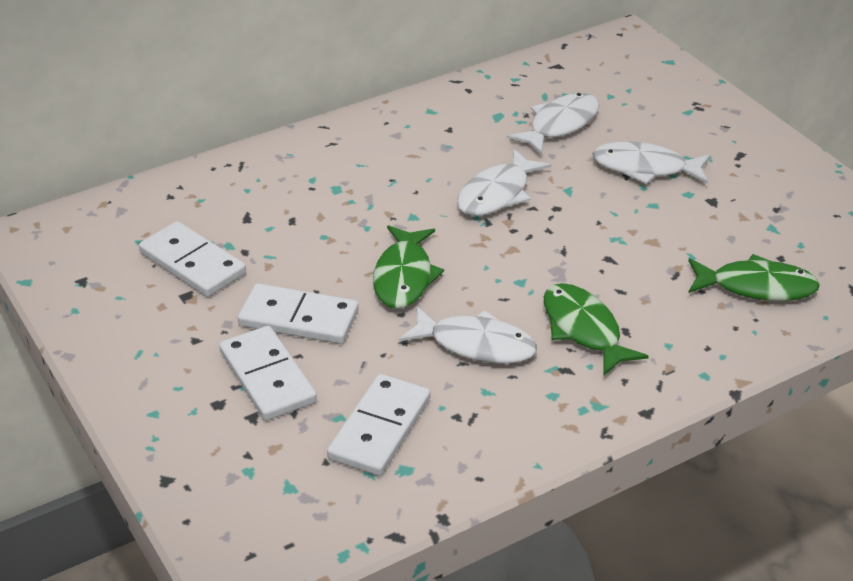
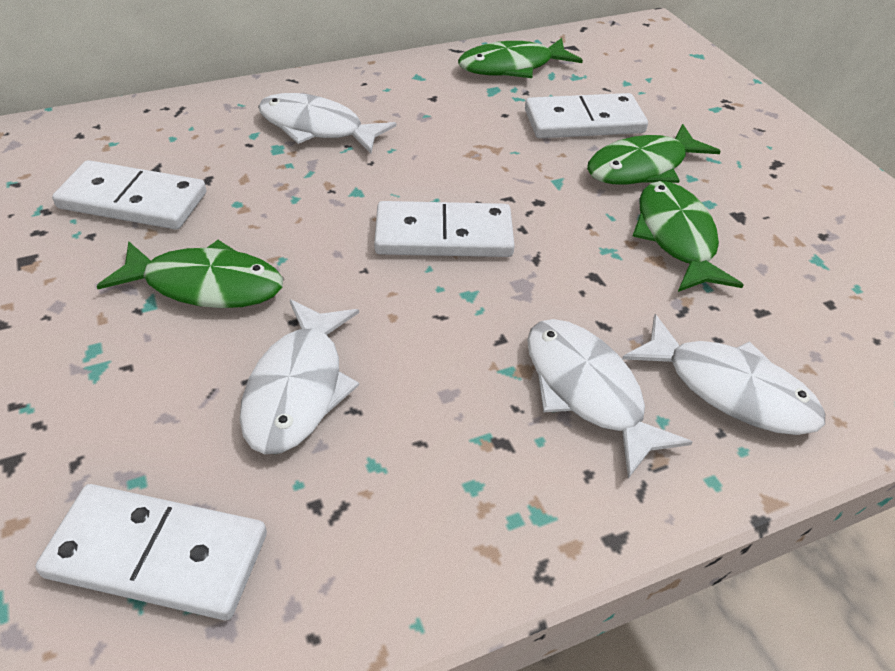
green fish: 3 -> 4

